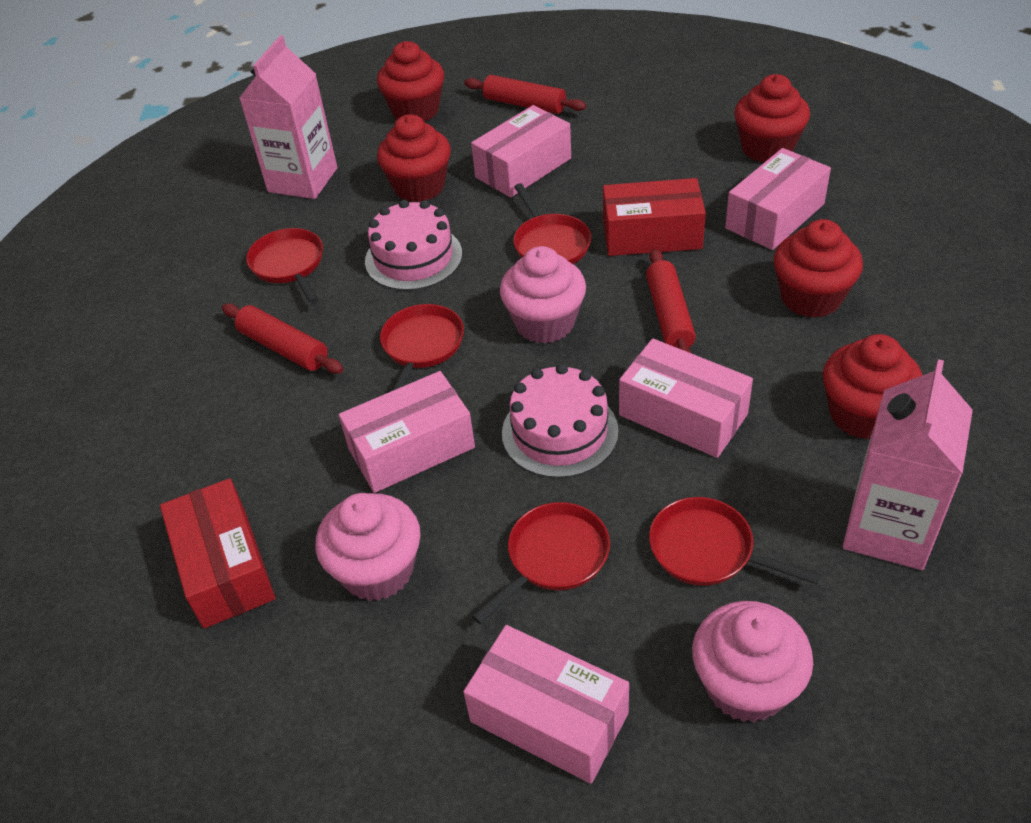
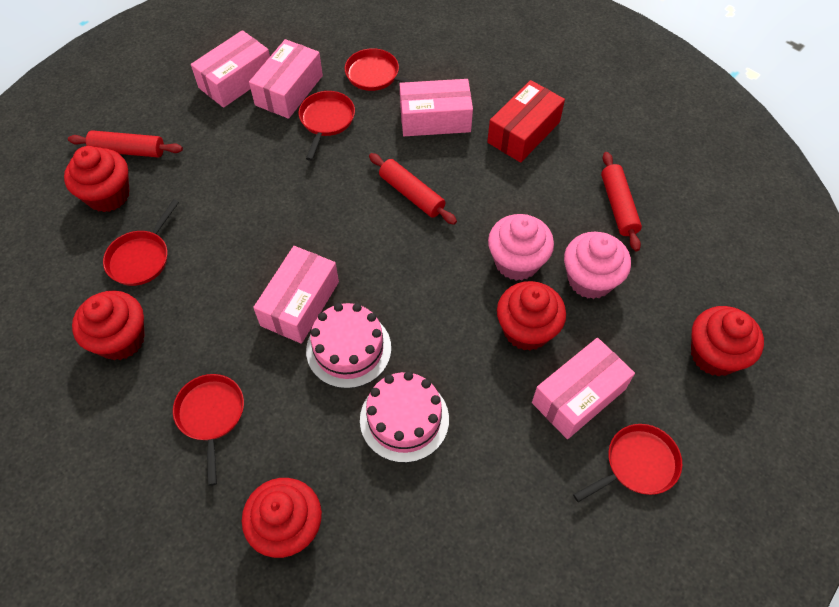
pink carton: 2 -> 0
pink cupcake: 3 -> 2
red box: 2 -> 1

